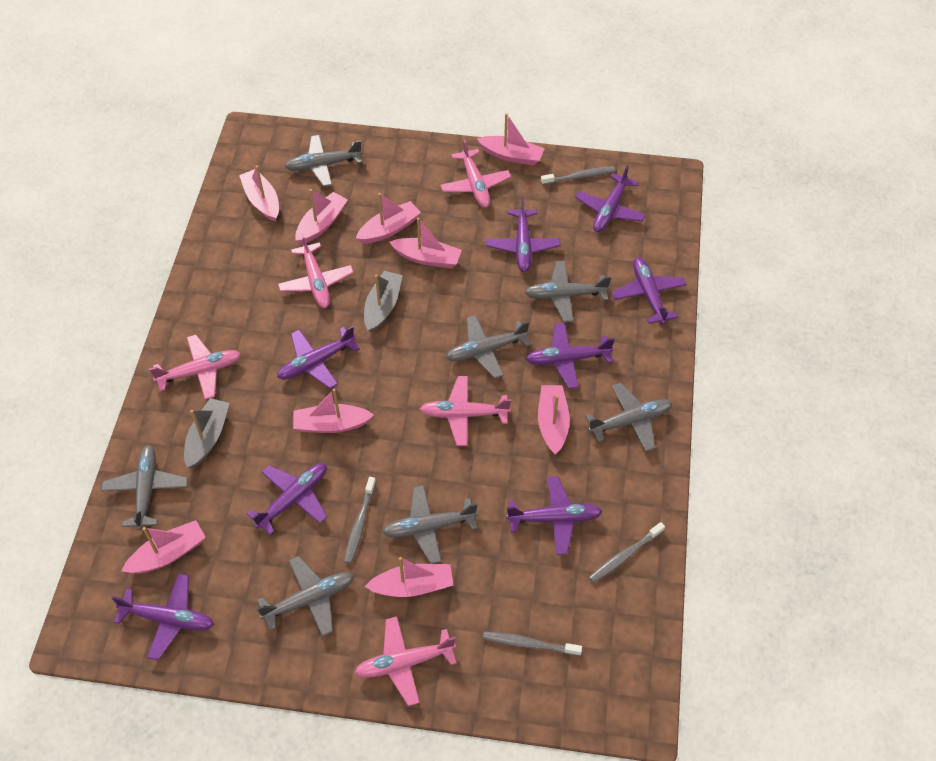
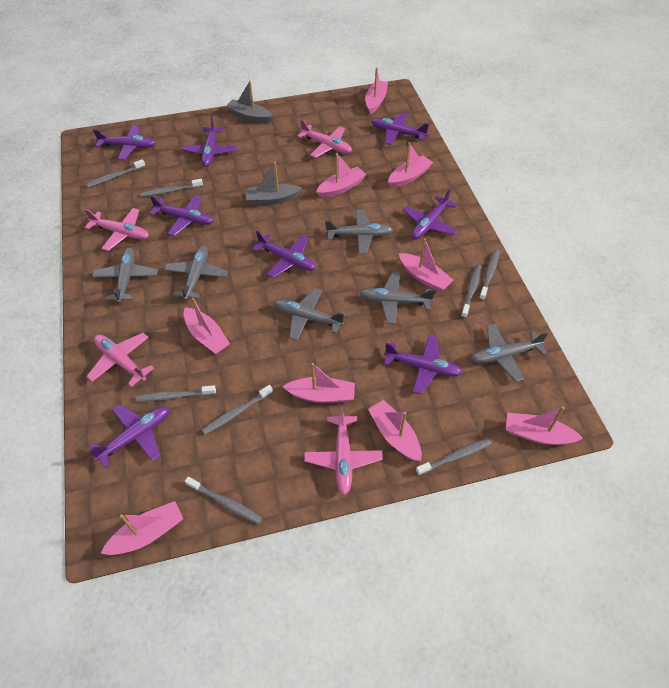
grey plane: 7 -> 6
grey toothbrush: 4 -> 8
pink plane: 5 -> 4

